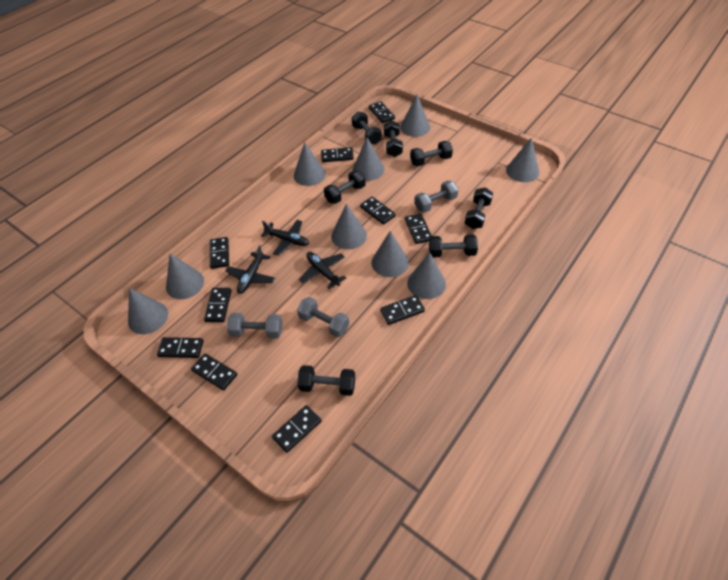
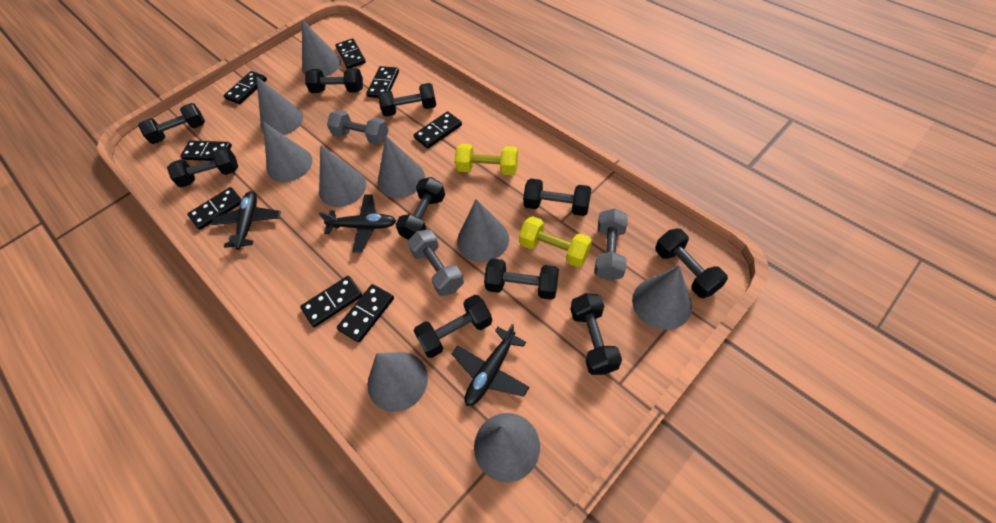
black domino: 10 -> 8
black dumbbell: 7 -> 10
yellow dumbbell: 0 -> 2

